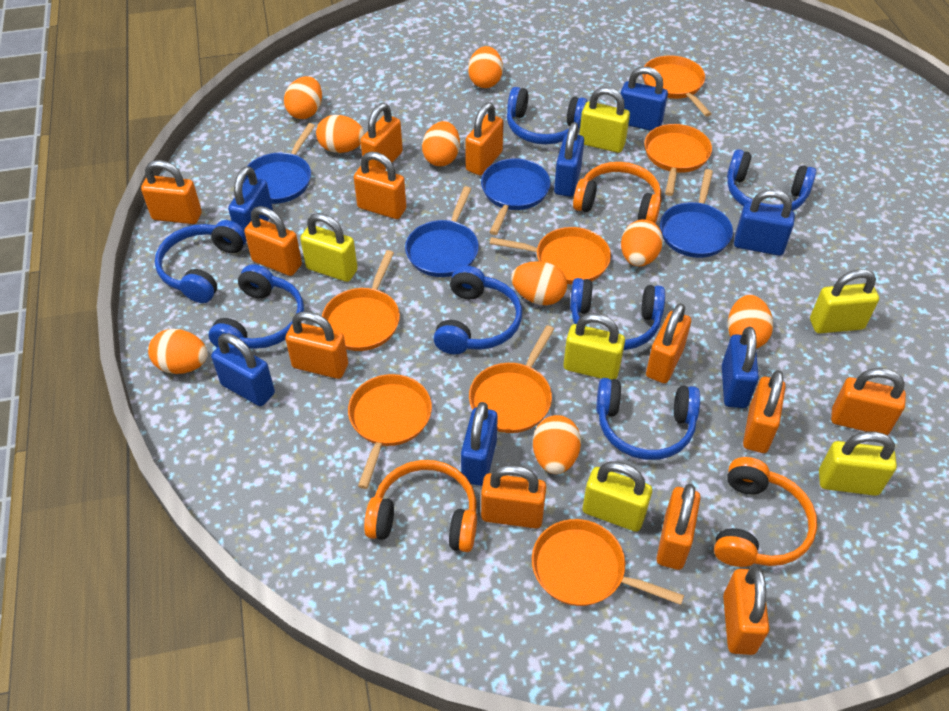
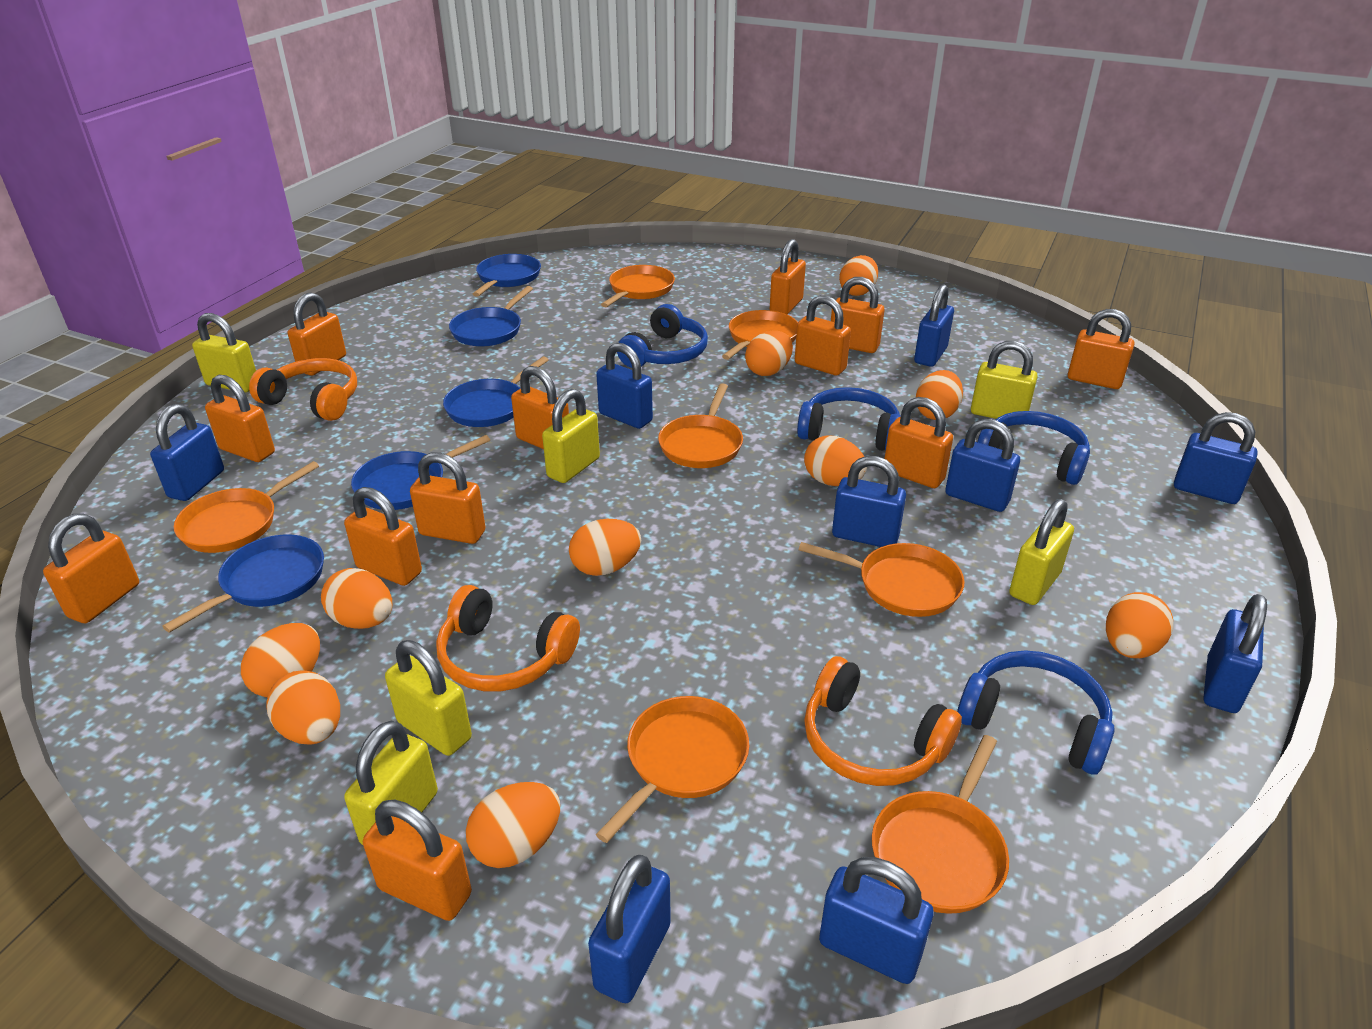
blue headphones: 7 -> 4
blue padlock: 7 -> 9
blue pan: 4 -> 5
orange egg: 9 -> 10

